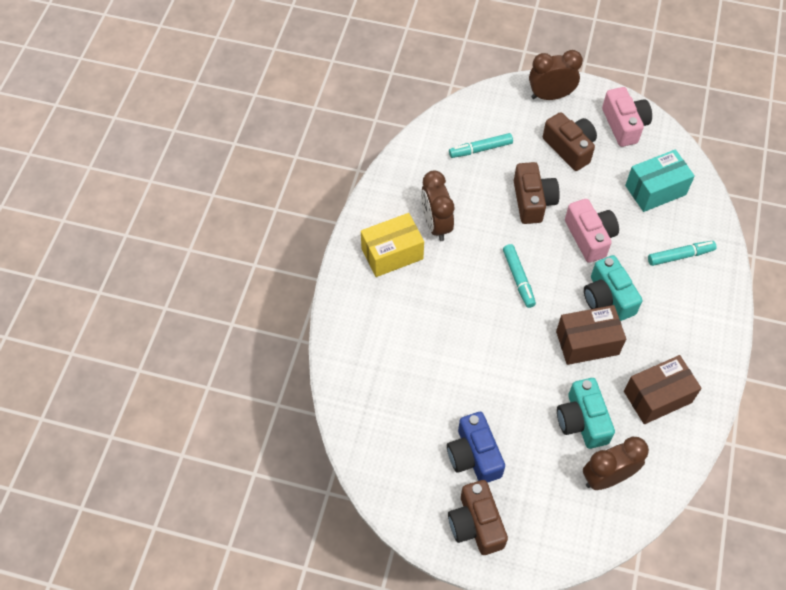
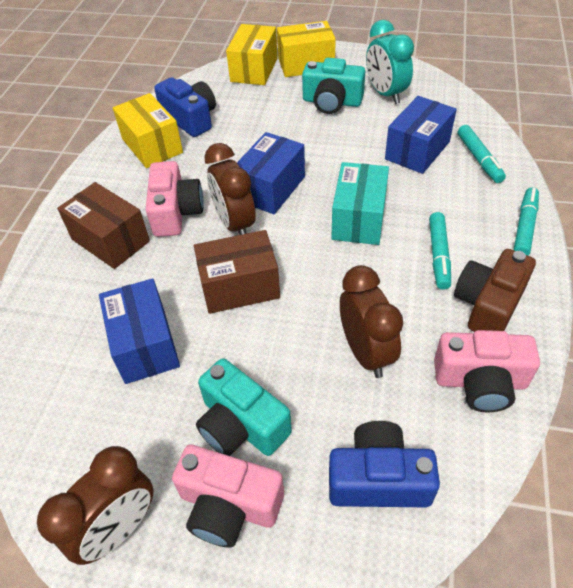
blue box: 0 -> 3
blue camera: 1 -> 2
brown camera: 3 -> 1
pink camera: 2 -> 3
turquoise clock: 0 -> 1
yellow box: 1 -> 3

